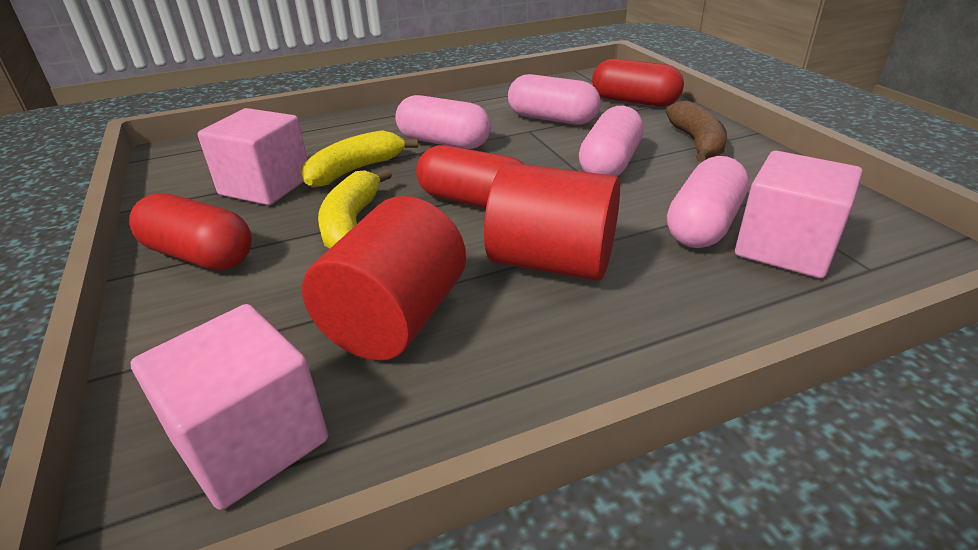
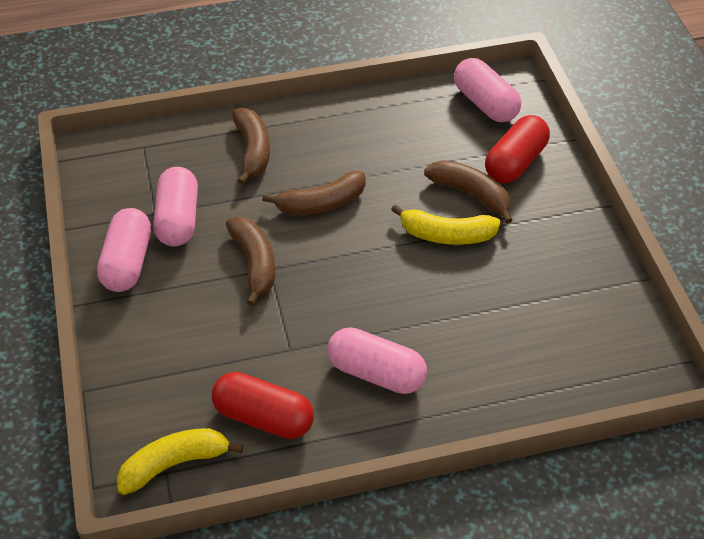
brown banana: 1 -> 4
pink cube: 3 -> 0
red capsule: 3 -> 2
red cylinder: 2 -> 0

